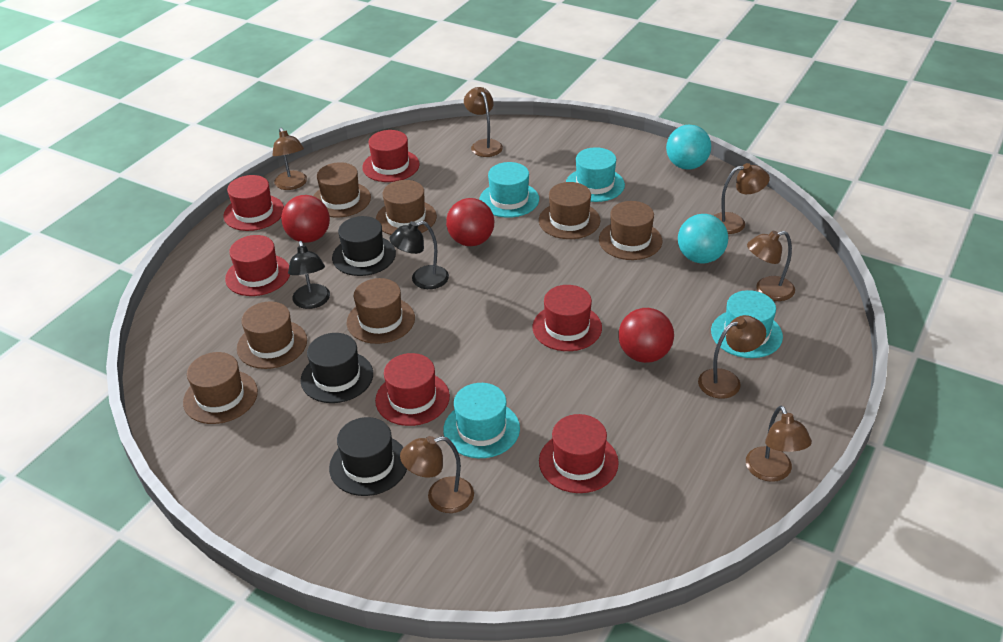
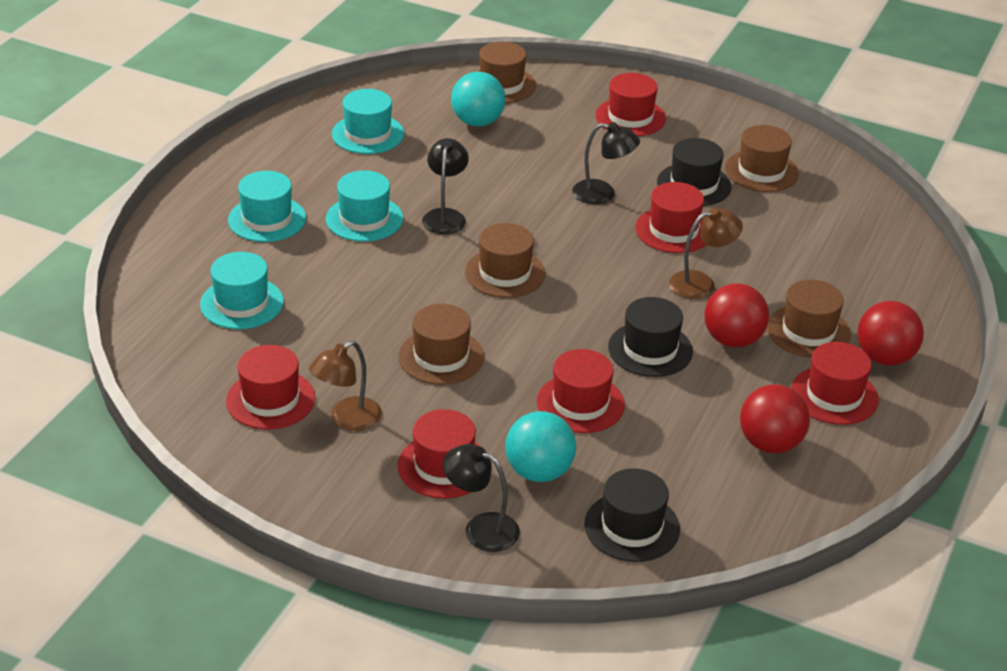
black lamp: 2 -> 3
brown hat: 7 -> 5
brown lamp: 7 -> 2

